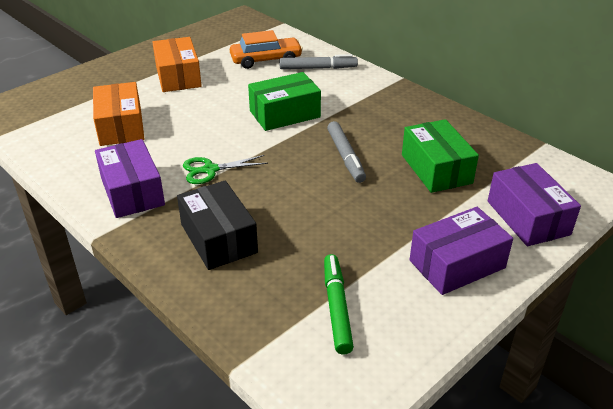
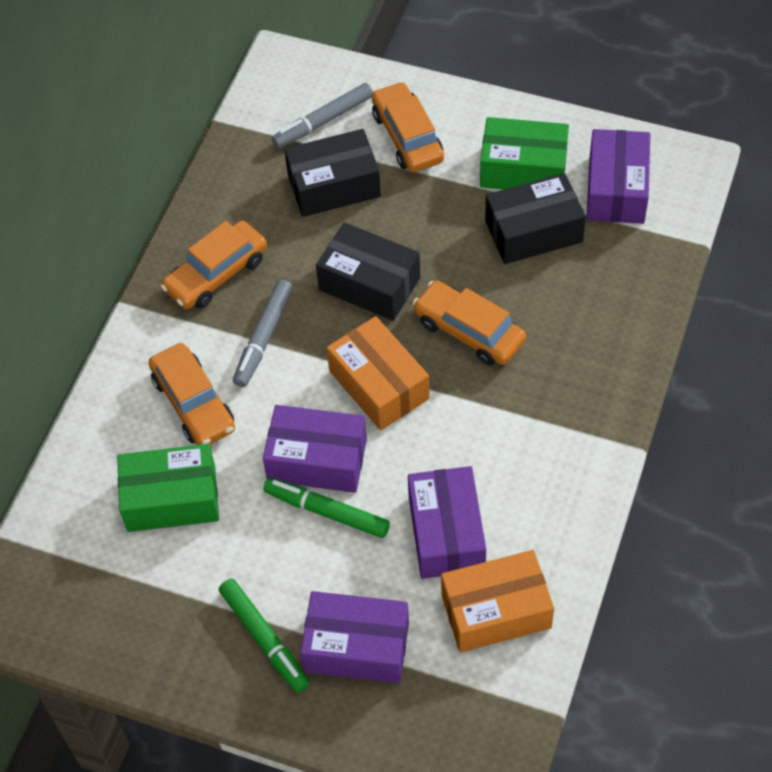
black box: 1 -> 3
green marker: 1 -> 2
green scissors: 1 -> 0
orange car: 1 -> 4
purple box: 3 -> 4

